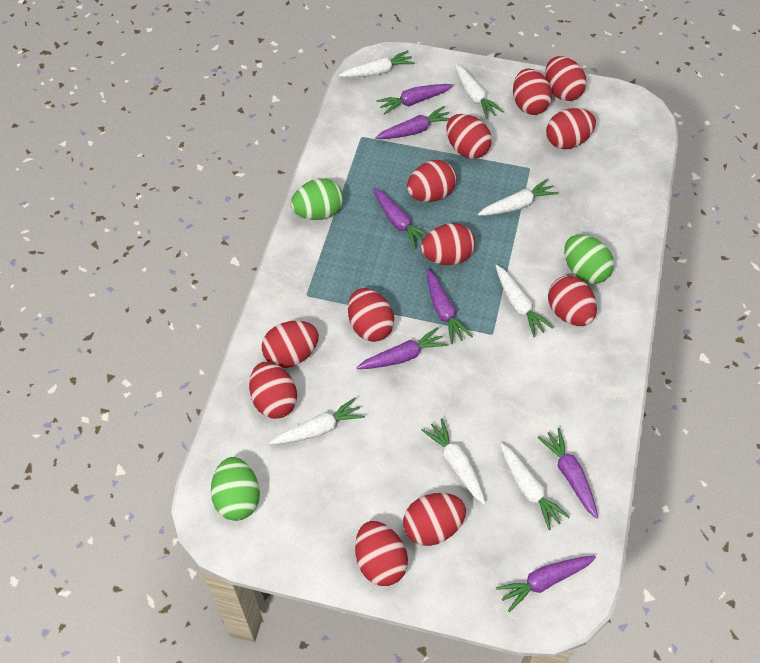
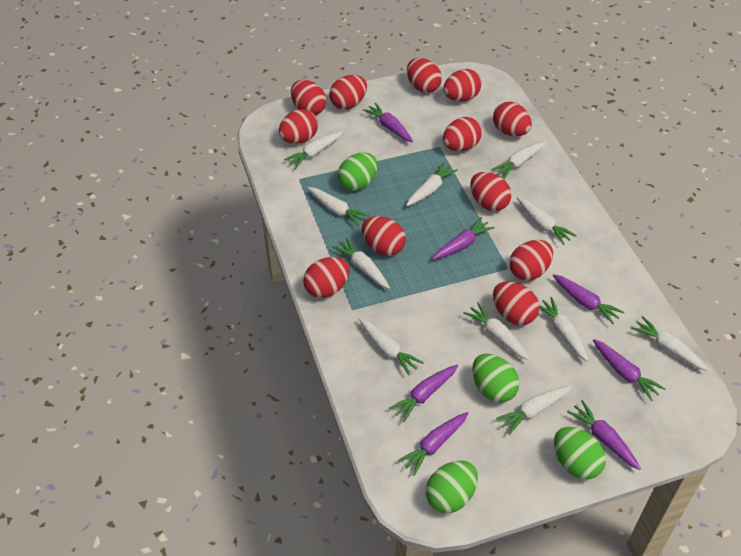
green egg: 3 -> 4
white carrot: 7 -> 11

